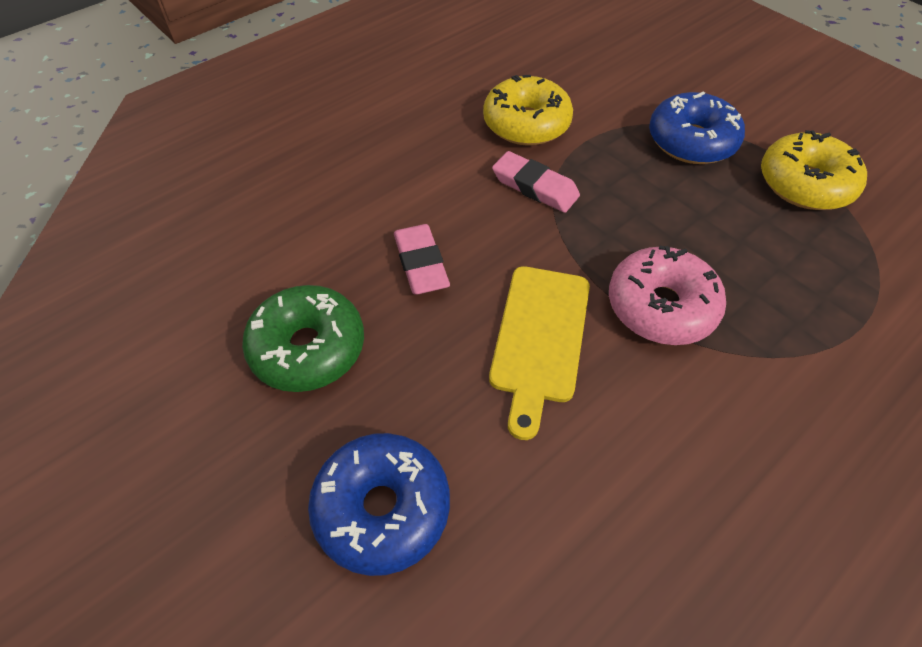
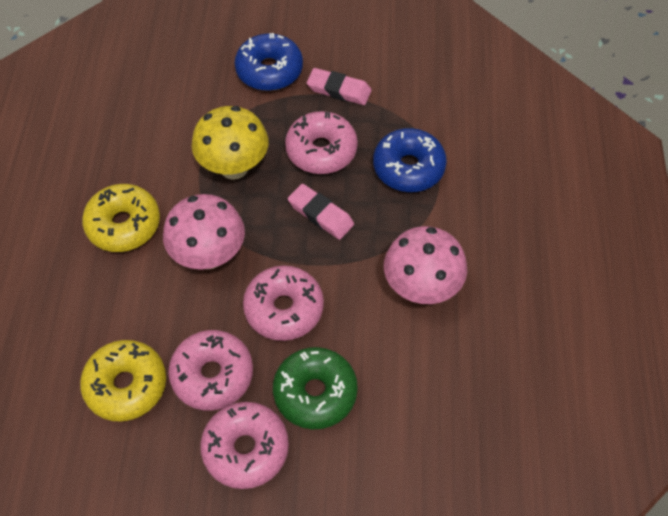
pink donut: 1 -> 4
pink mushroom: 0 -> 2
yellow cutting board: 1 -> 0
yellow mushroom: 0 -> 1

